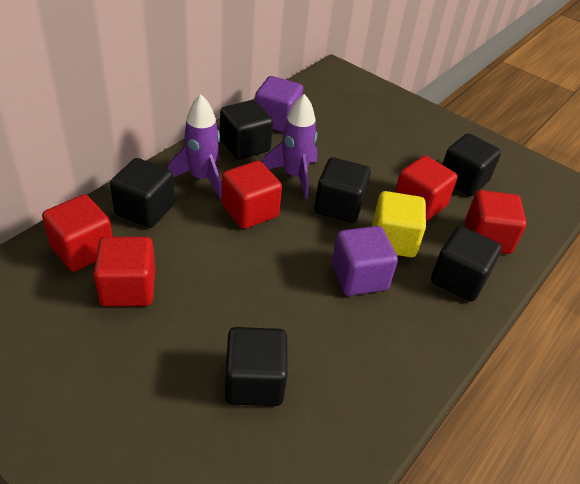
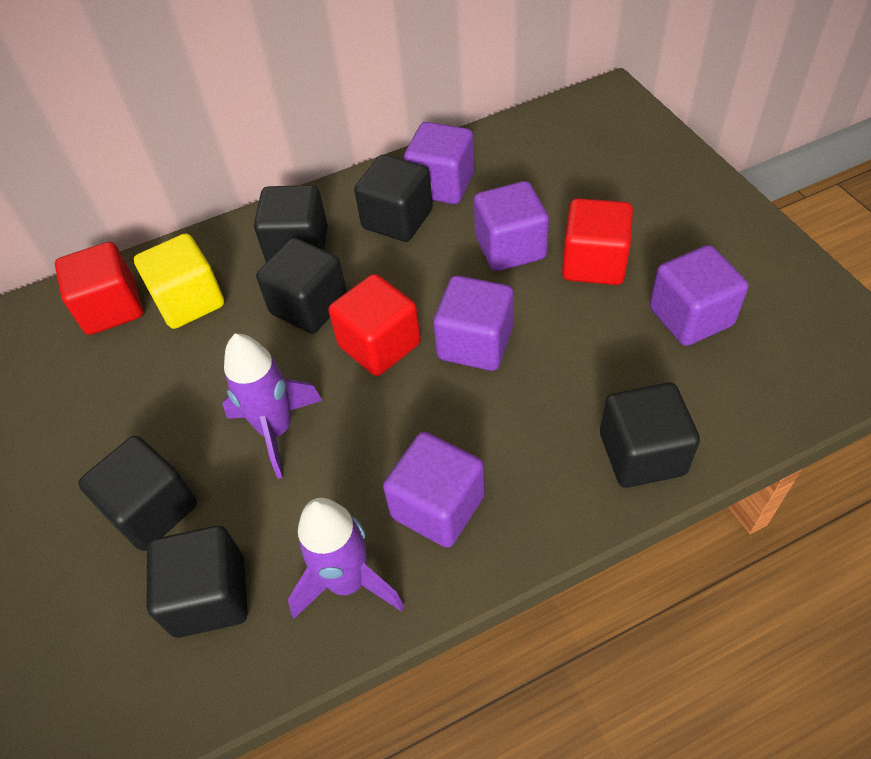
purple cube: 2 -> 5
red cube: 5 -> 3

